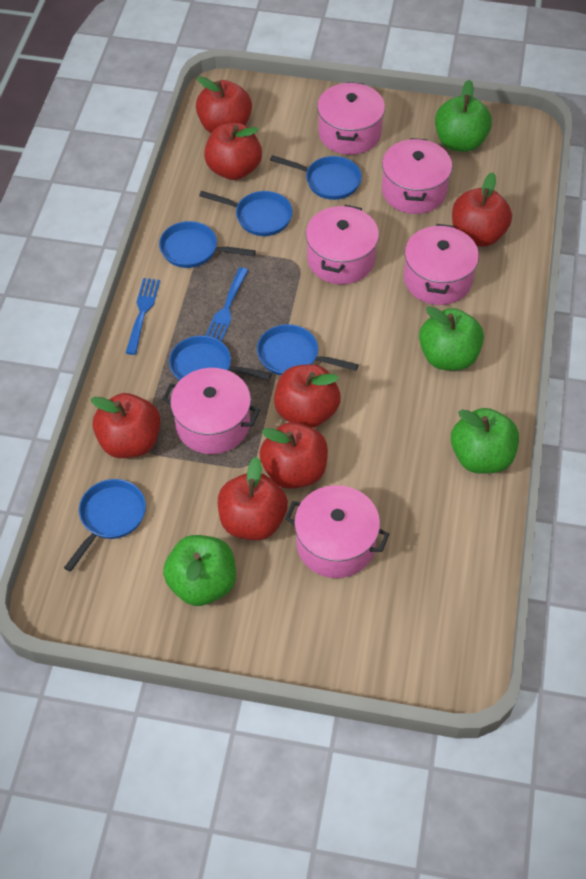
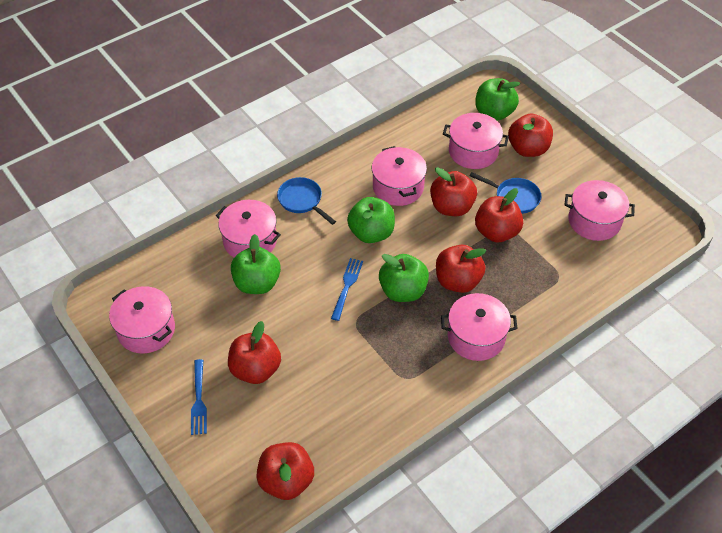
blue pan: 6 -> 2
red apple: 7 -> 6

